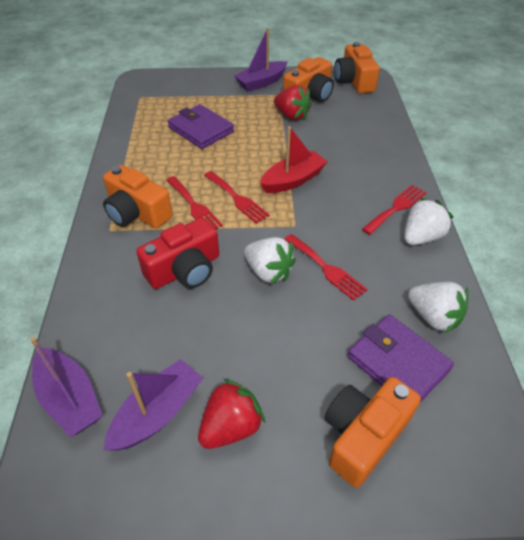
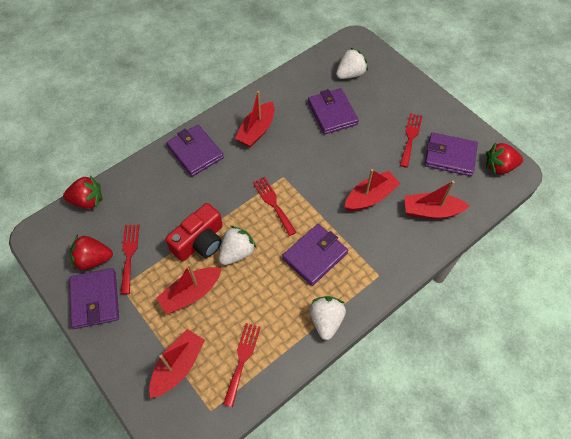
orange camera: 4 -> 0
purple boat: 3 -> 0
purple wallet: 2 -> 5
red boat: 1 -> 5
red strawberry: 2 -> 3

